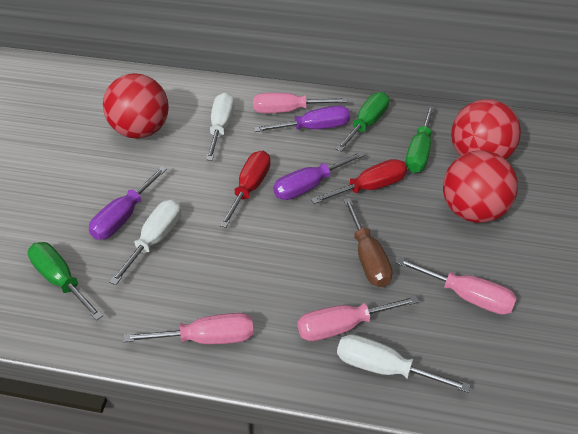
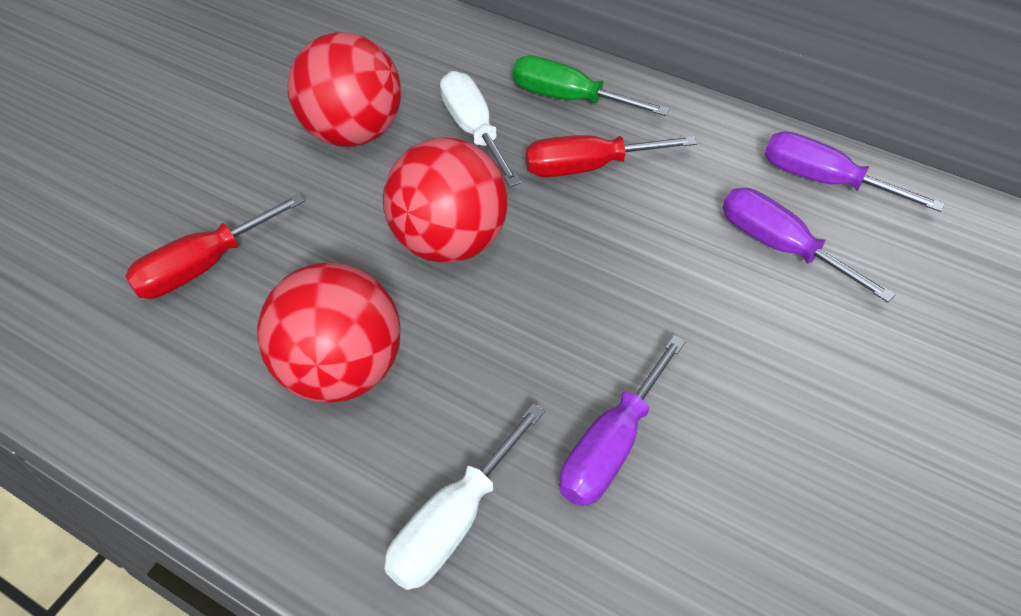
brown screwdriver: 1 -> 0
green screwdriver: 3 -> 1
pink screwdriver: 4 -> 0
white screwdriver: 3 -> 2

